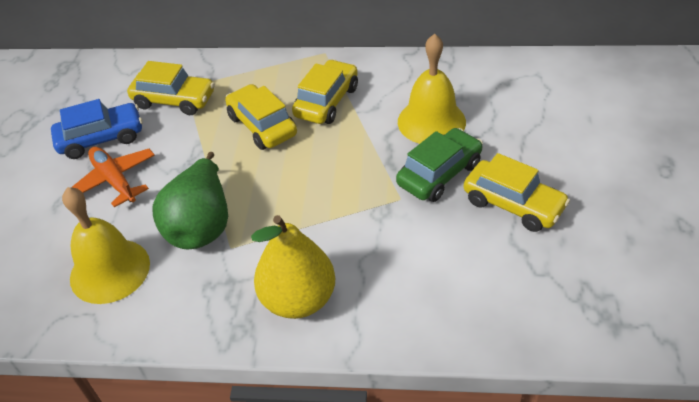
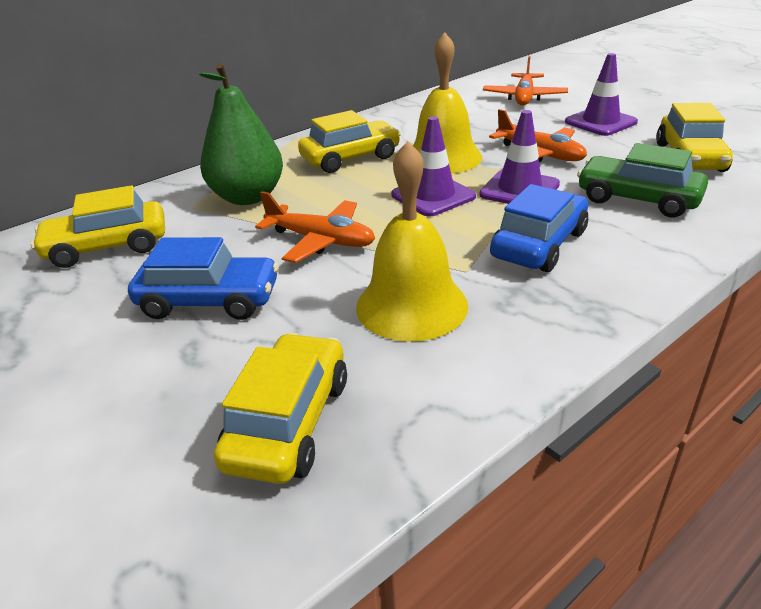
blue car: 1 -> 2
orange plane: 1 -> 3
purple traffic cone: 0 -> 3
yellow pear: 1 -> 0

